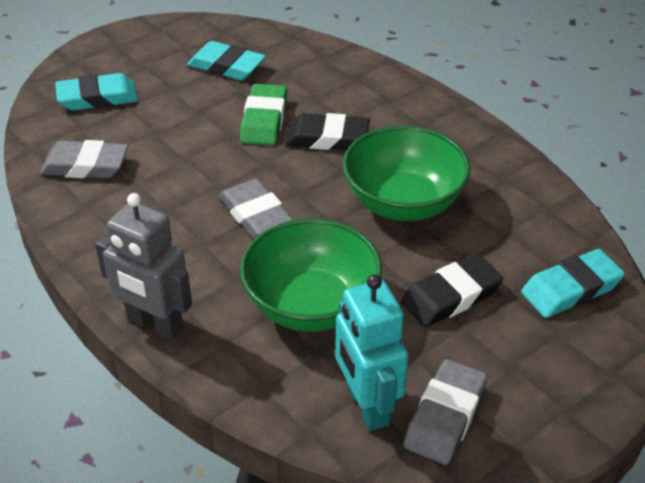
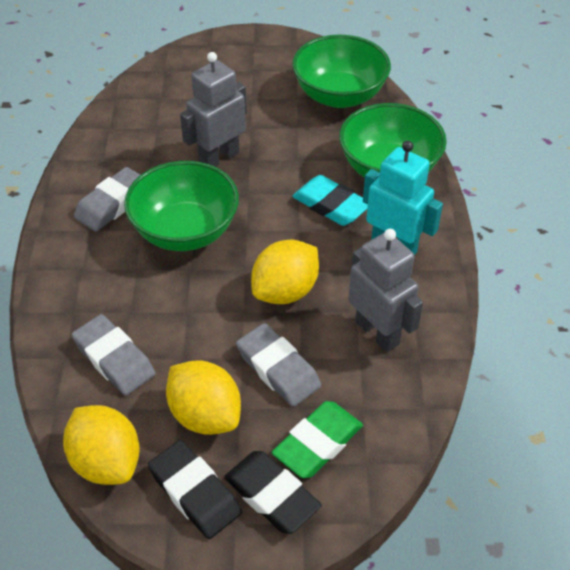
green bowl: 2 -> 3
grey robot: 1 -> 2
turquoise eraser: 3 -> 1
yellow lemon: 0 -> 3

